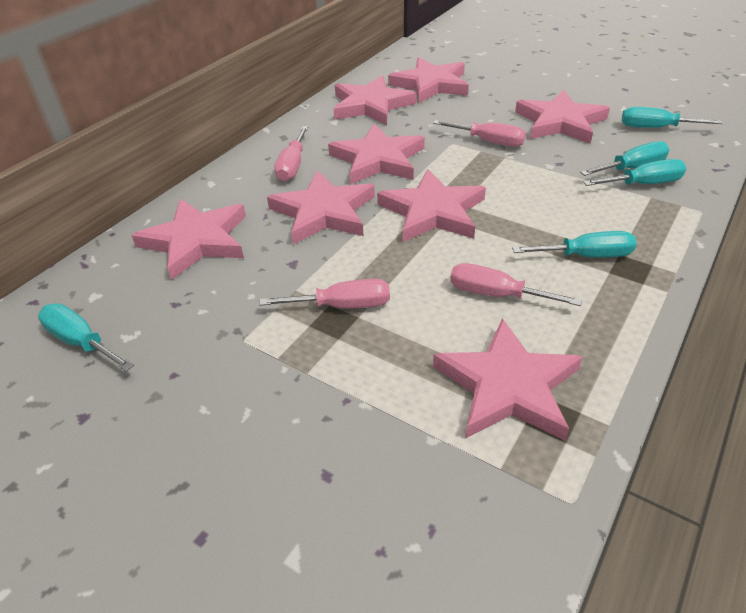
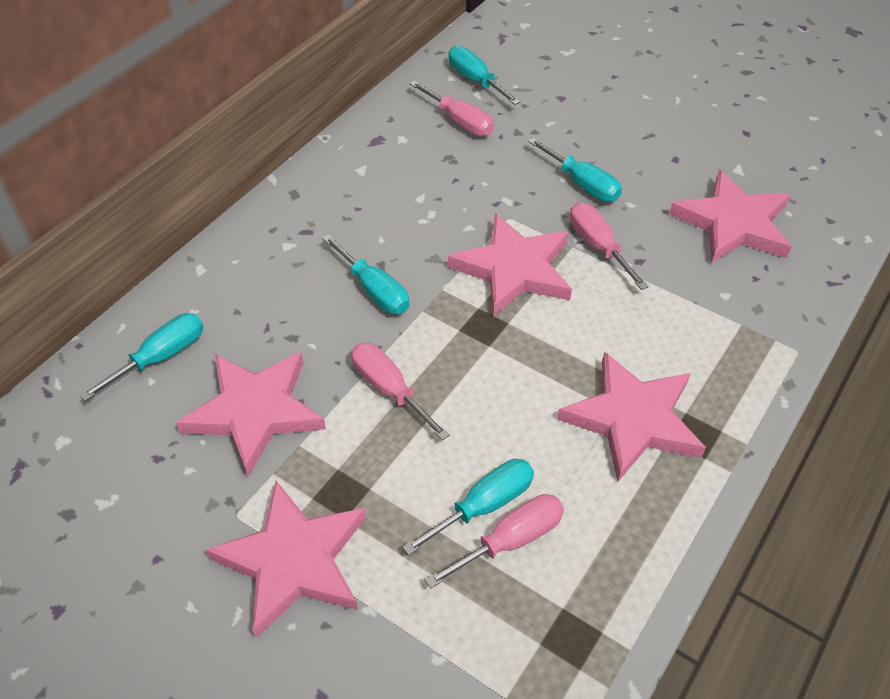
pink star: 8 -> 5

